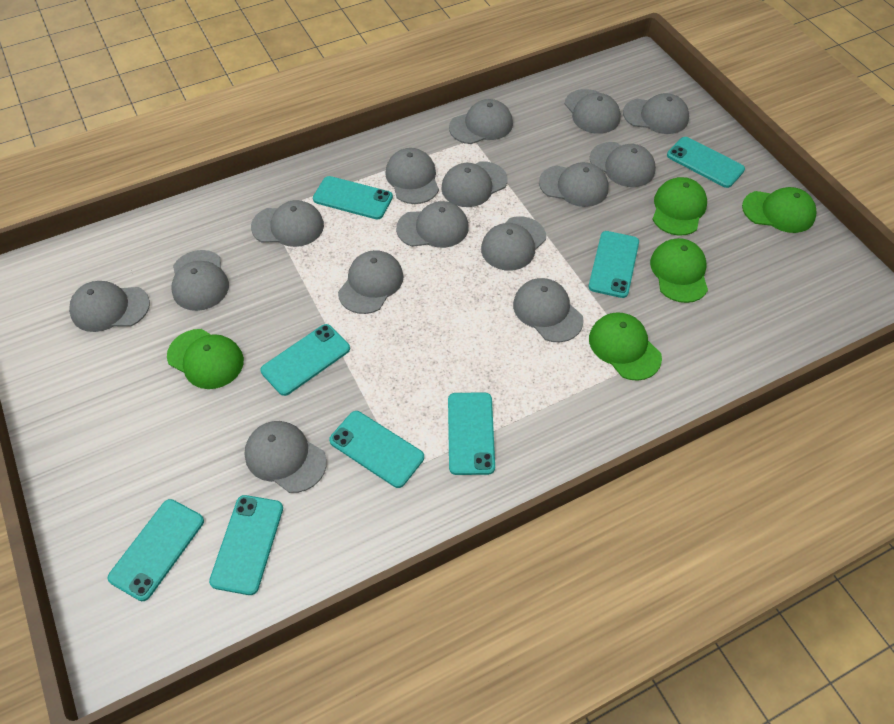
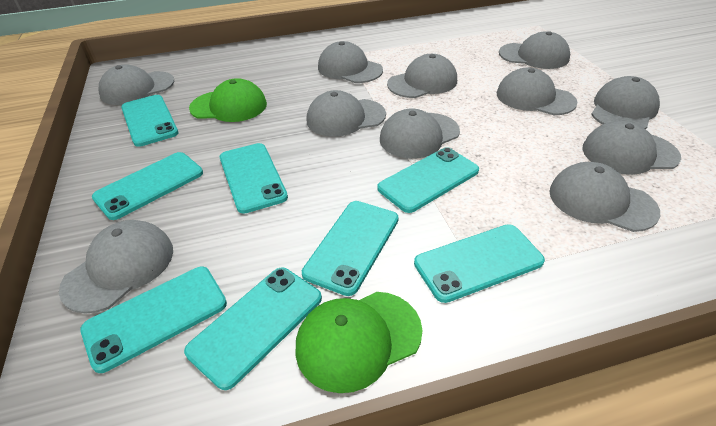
green cap: 5 -> 2
grey cap: 15 -> 11

